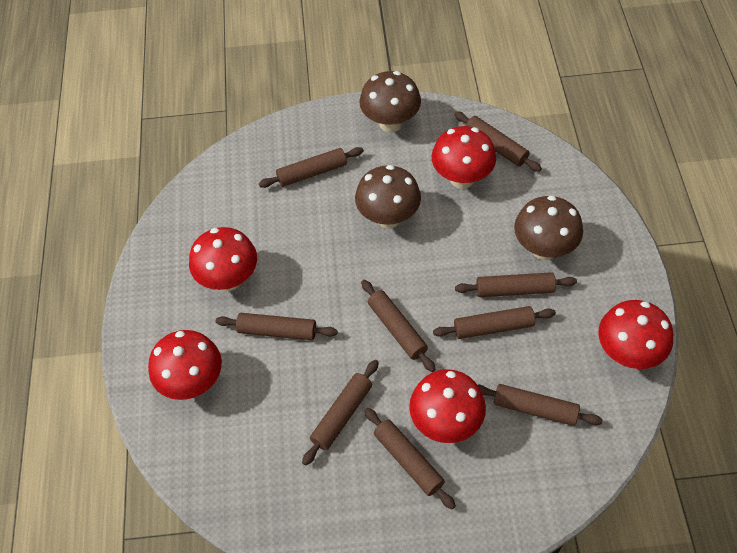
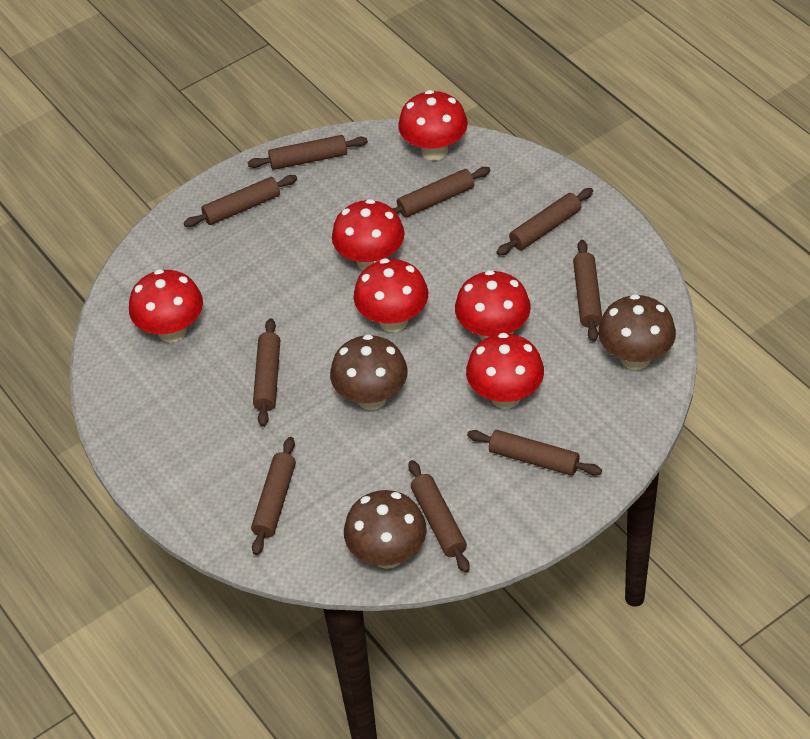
red mushroom: 5 -> 6

